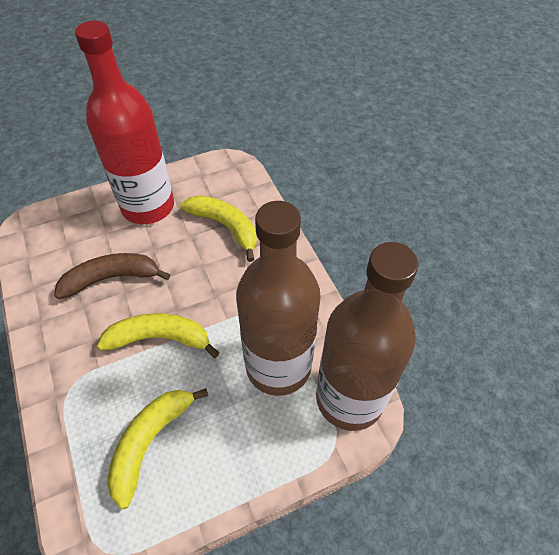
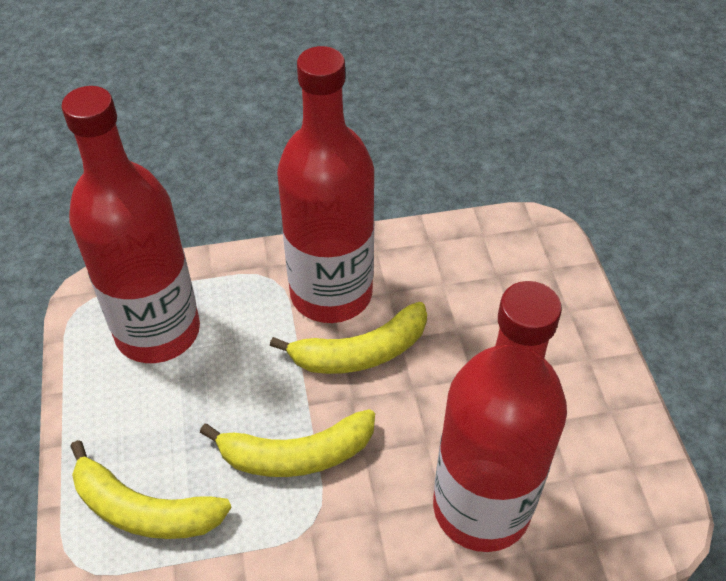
brown banana: 1 -> 0
brown bottle: 2 -> 0
red bottle: 1 -> 3

